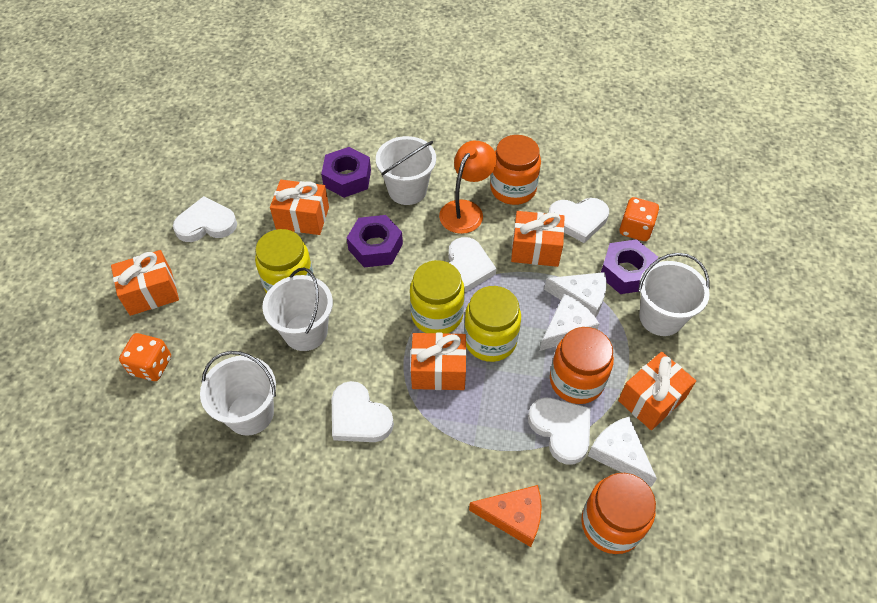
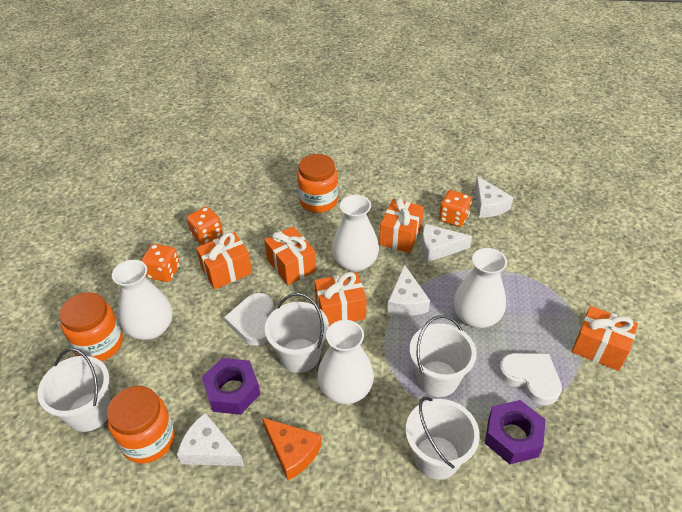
orange dice: 2 -> 3
orange lamp: 1 -> 0
purple nut: 3 -> 2
white cheese: 3 -> 4
white heart: 5 -> 2
white vase: 0 -> 4
yellow jar: 3 -> 0

